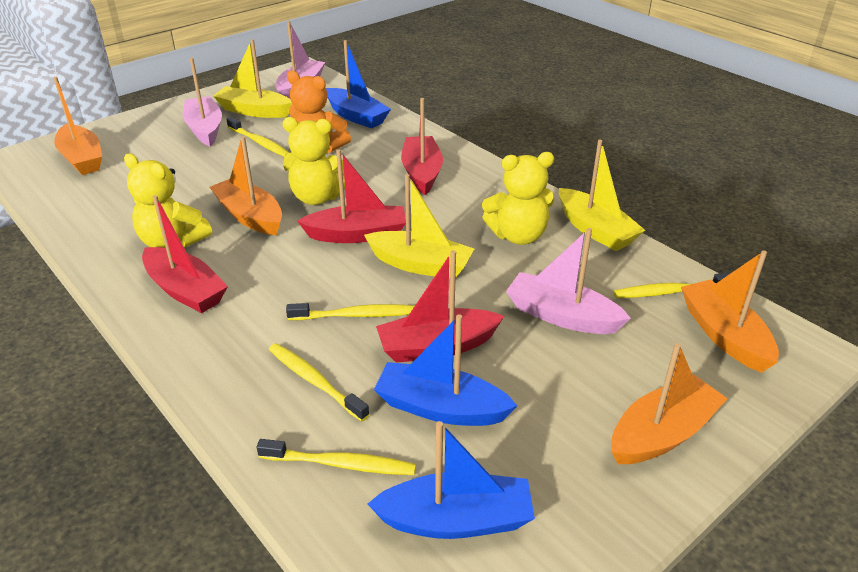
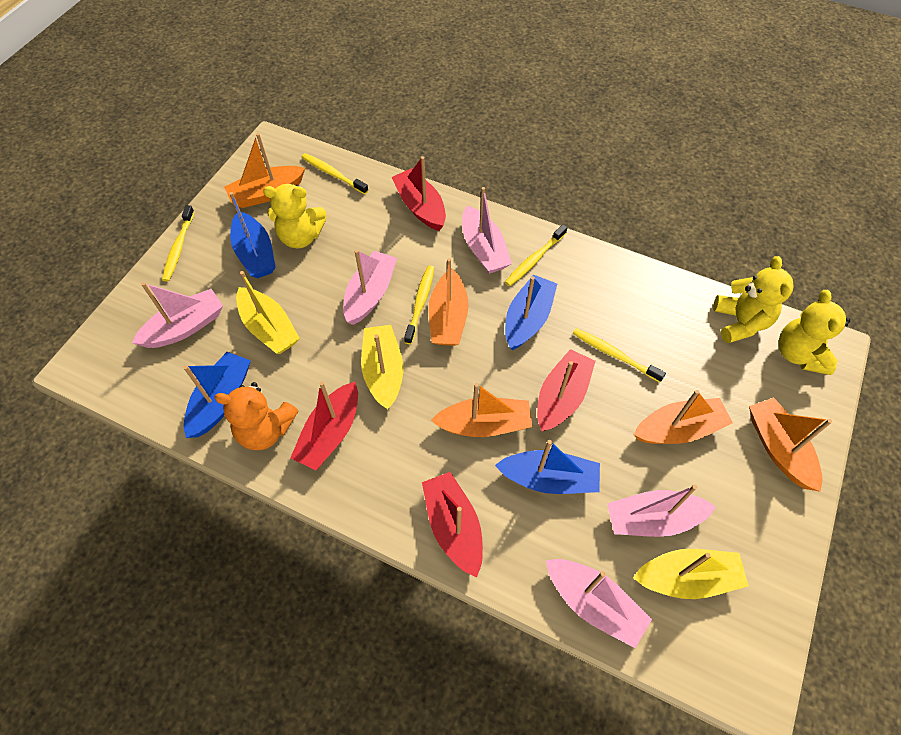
blue boat: 3 -> 4
orange boat: 4 -> 5
pink boat: 3 -> 5

